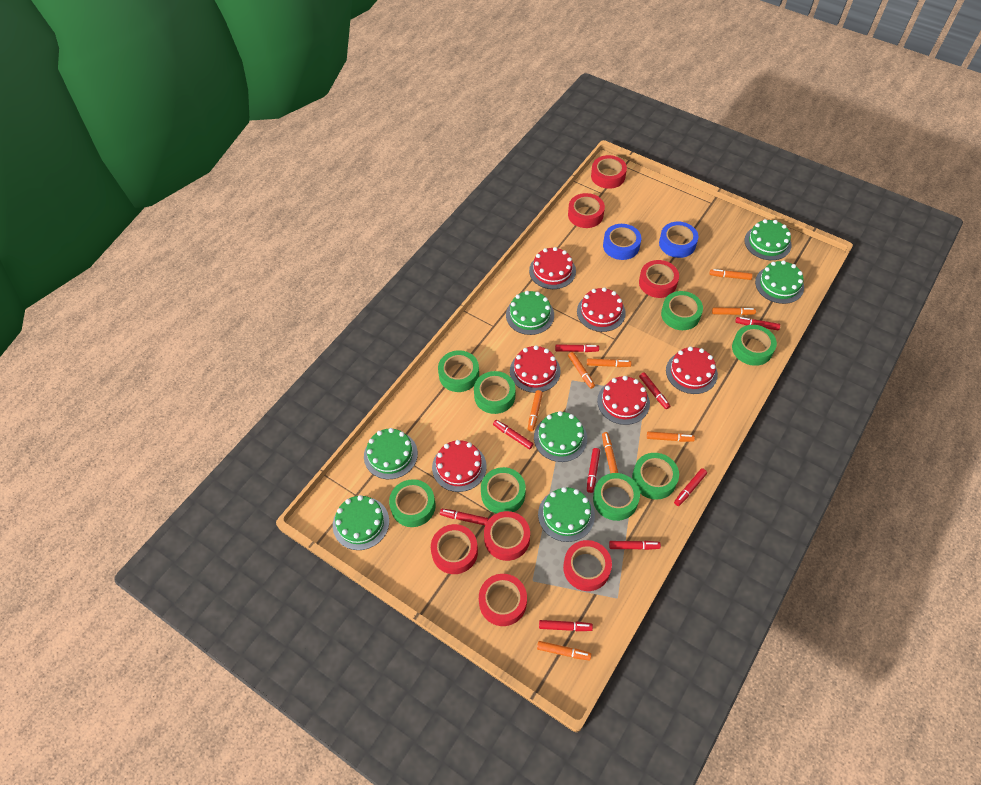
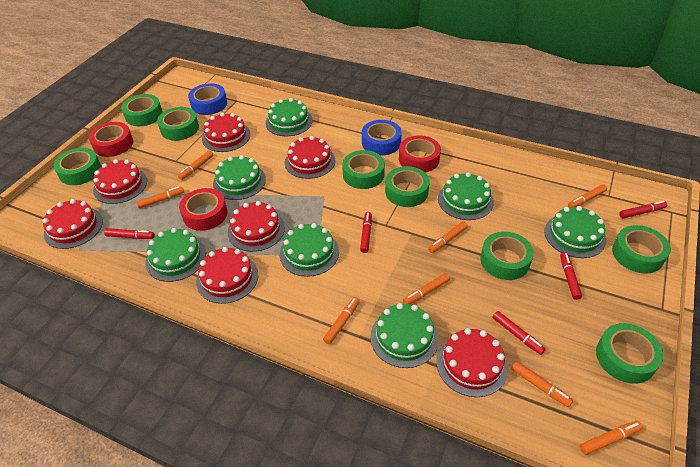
red cake: 6 -> 7
red marker: 9 -> 5
red tape: 7 -> 3

